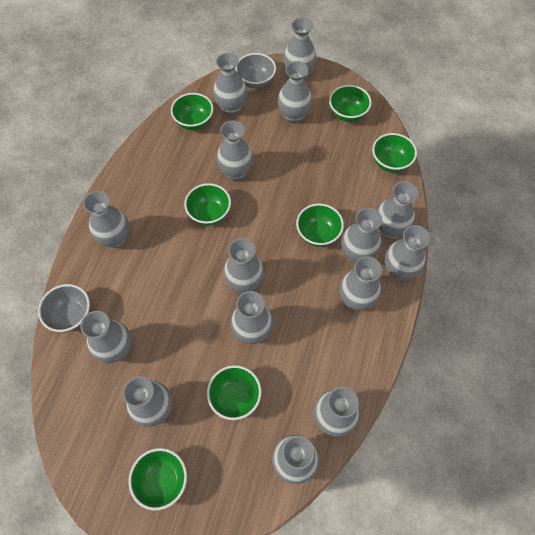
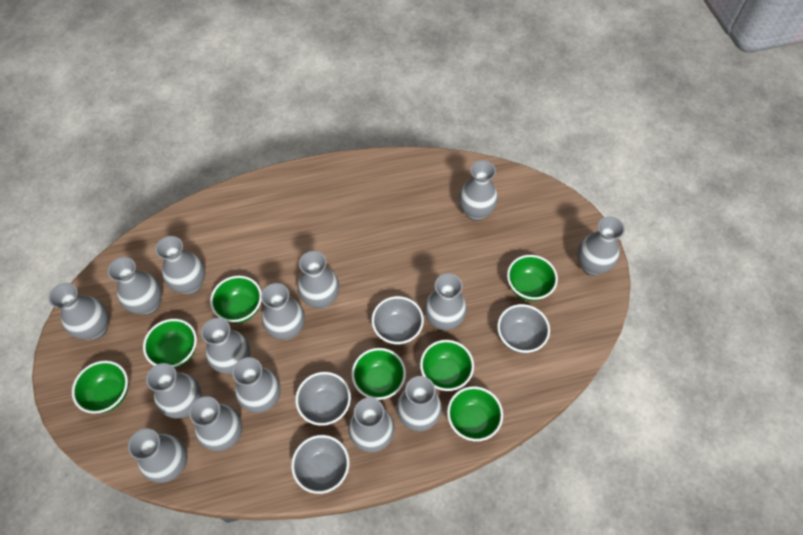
grey bowl: 2 -> 4

